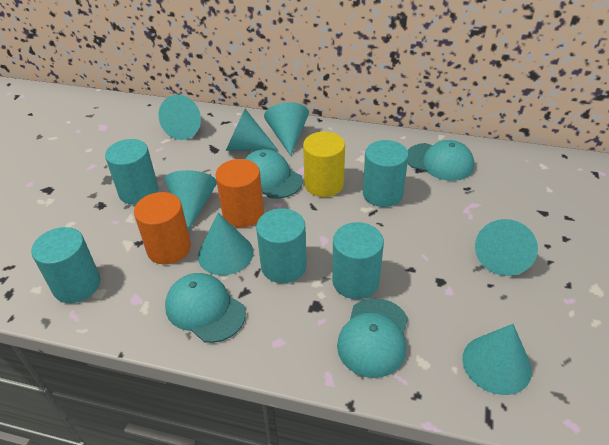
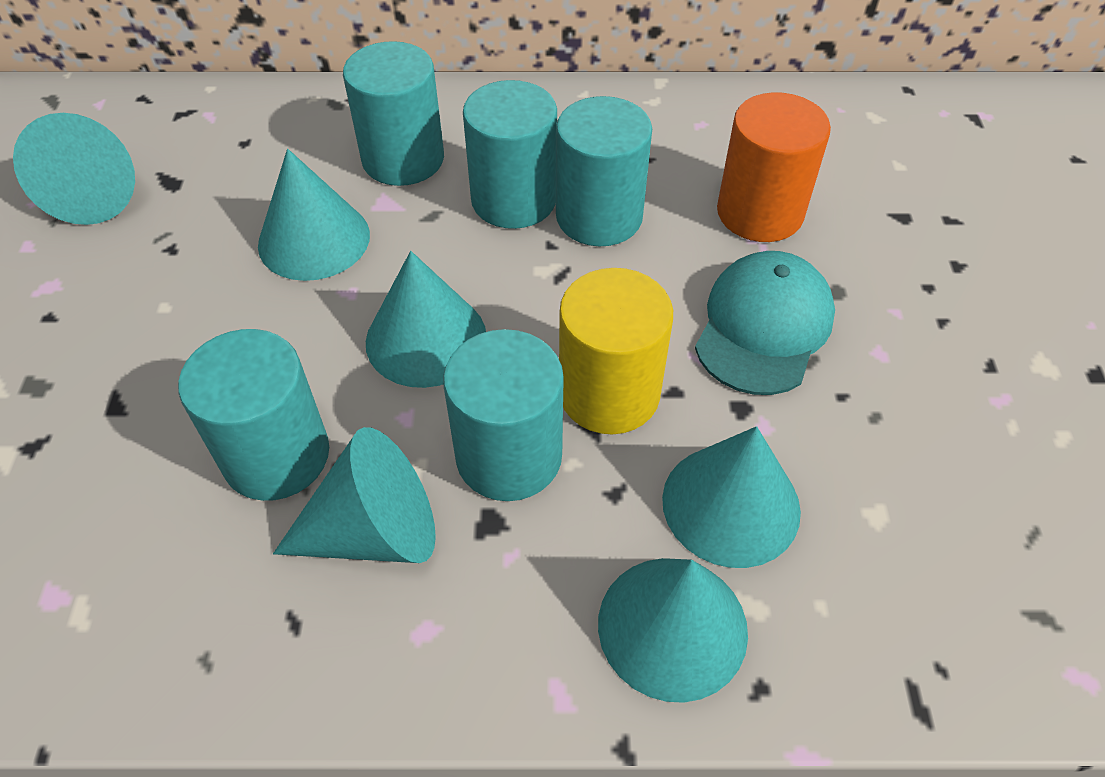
orange cylinder: 2 -> 1
turquoise cap: 4 -> 1
turquoise cone: 7 -> 6

